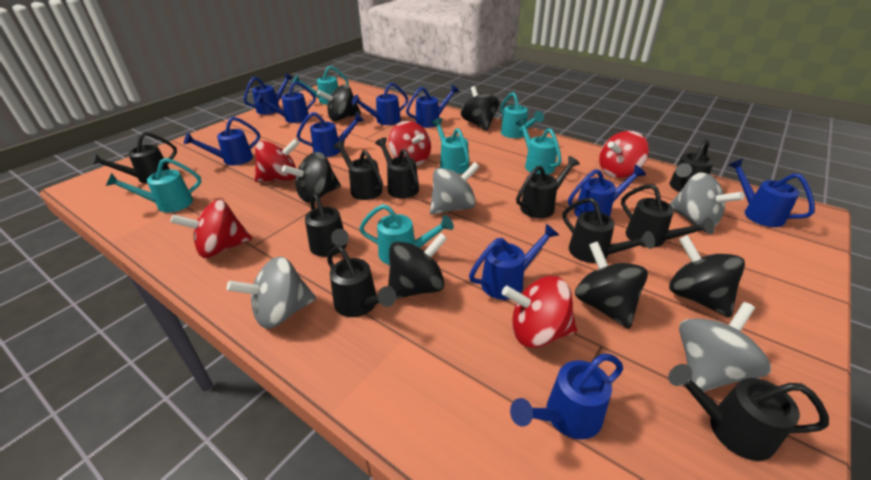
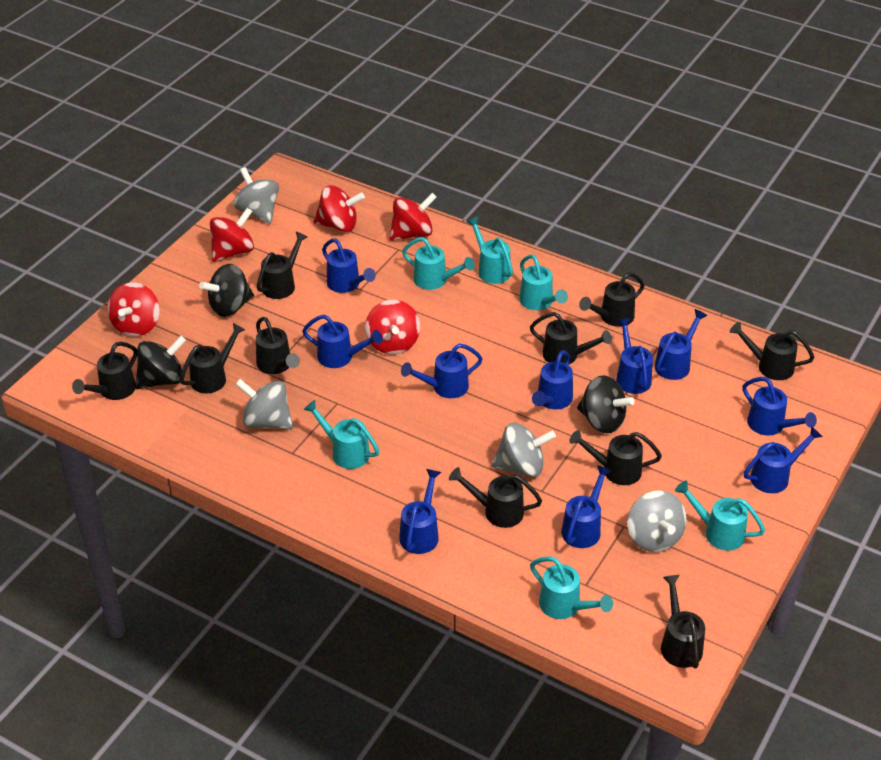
black spinning top: 6 -> 3

